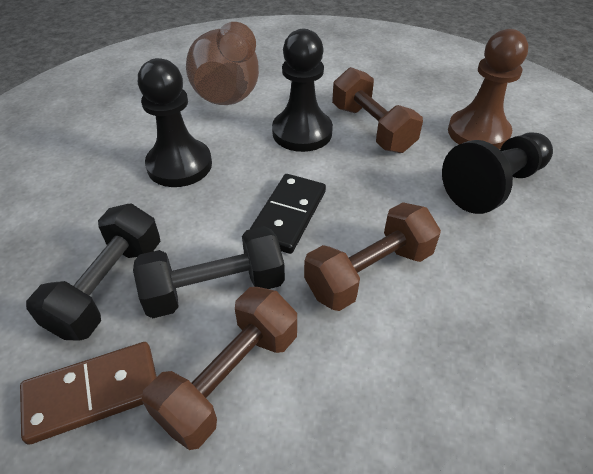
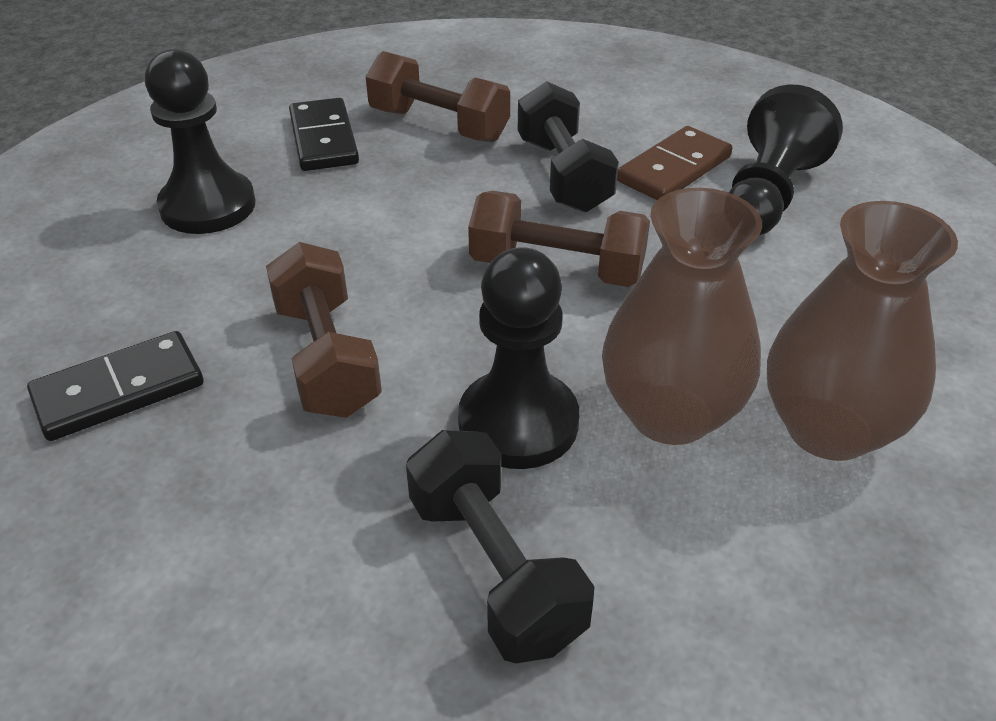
black domino: 1 -> 2
brown pawn: 1 -> 0
brown vase: 1 -> 2

